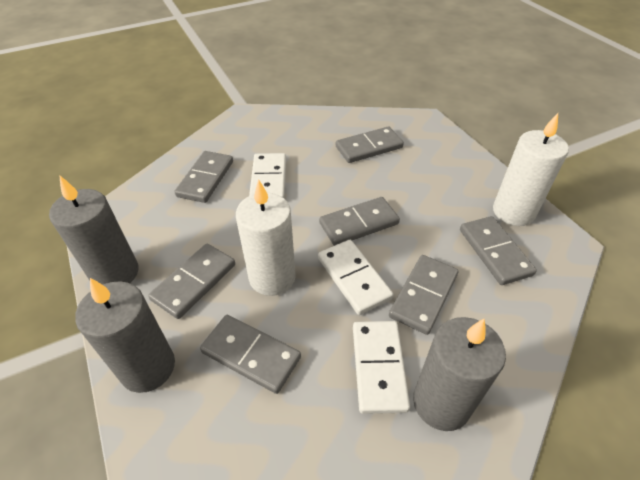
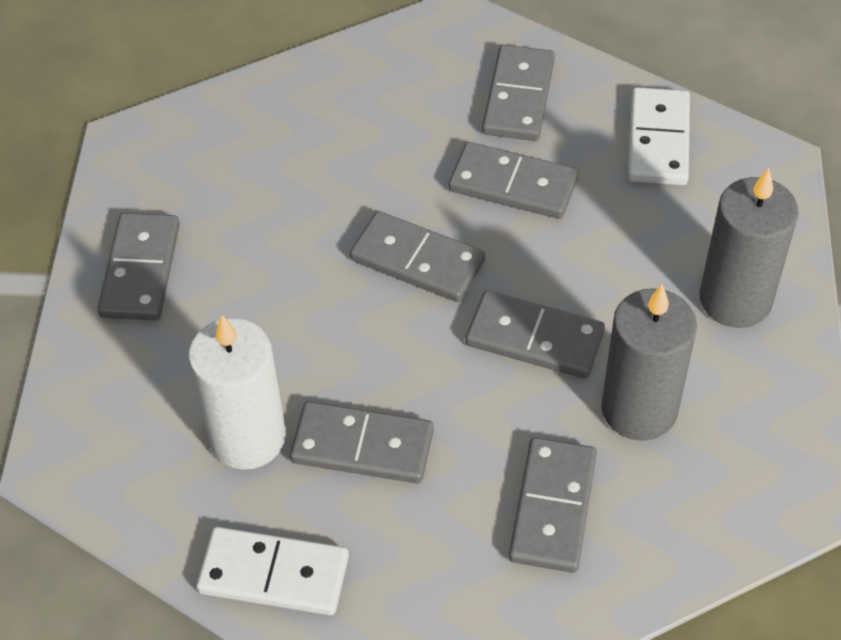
grey candle: 3 -> 2
white candle: 2 -> 1
white domino: 3 -> 2

